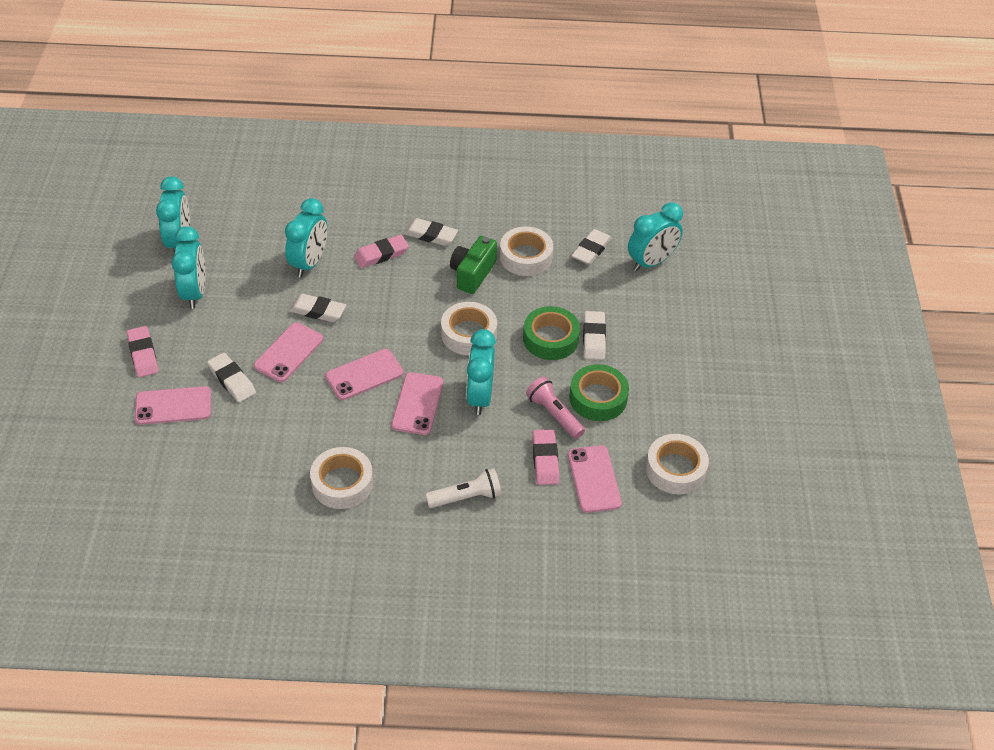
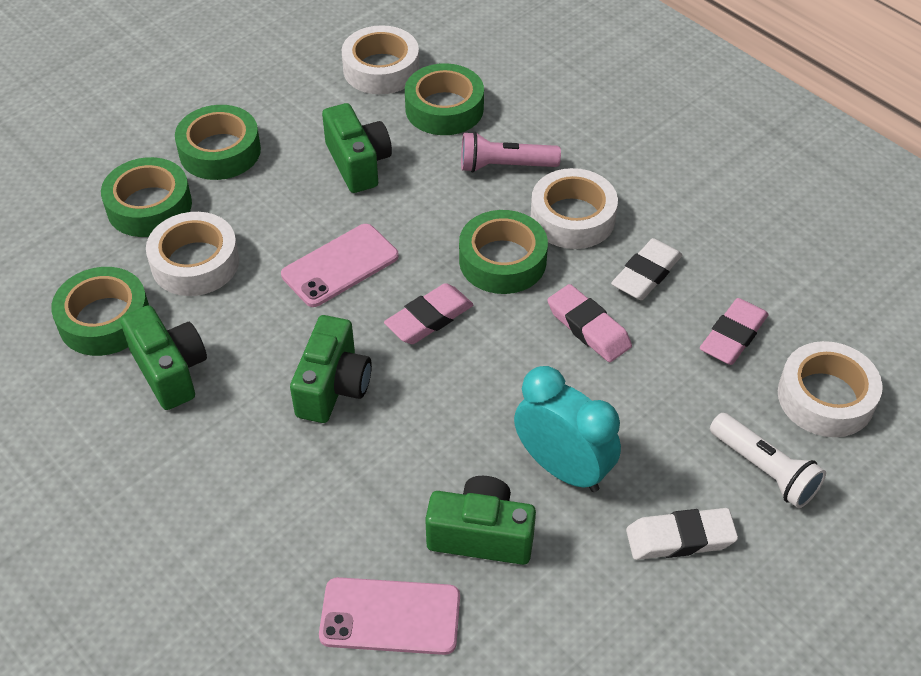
green camera: 1 -> 4
green tape: 2 -> 5
pink phone: 5 -> 2
turquoise clock: 5 -> 1
white eraser: 5 -> 2

